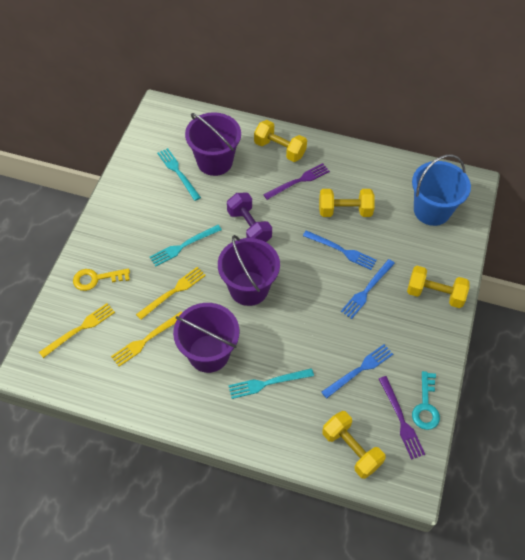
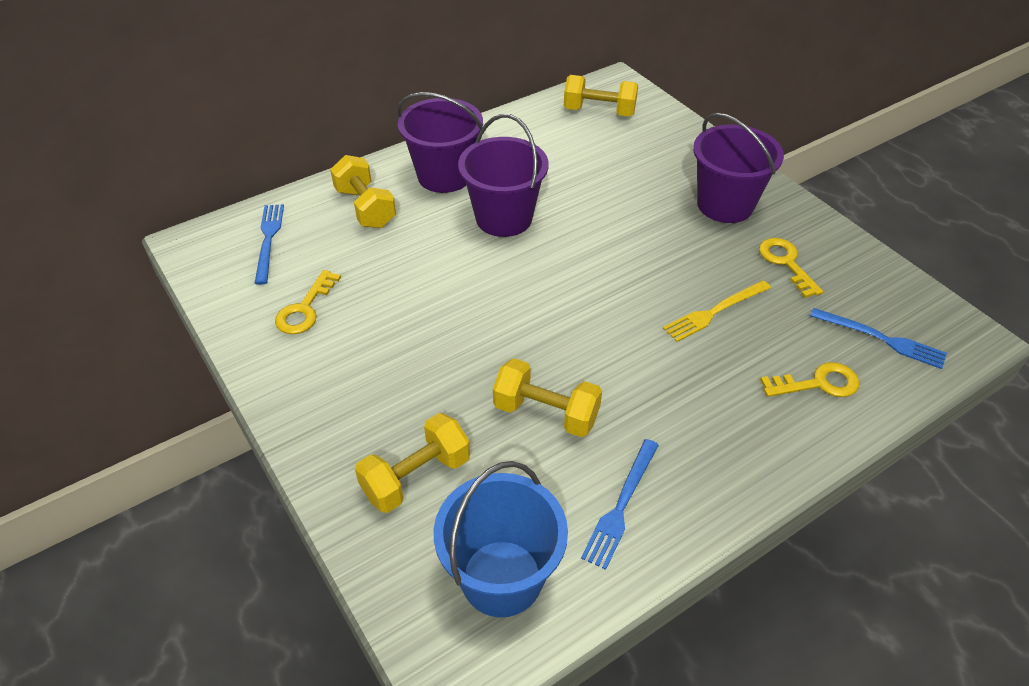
purple dumbbell: 1 -> 0
purple fork: 2 -> 0
turquoise fork: 3 -> 0
turquoise key: 1 -> 0
yellow fork: 3 -> 1
yellow key: 1 -> 3

